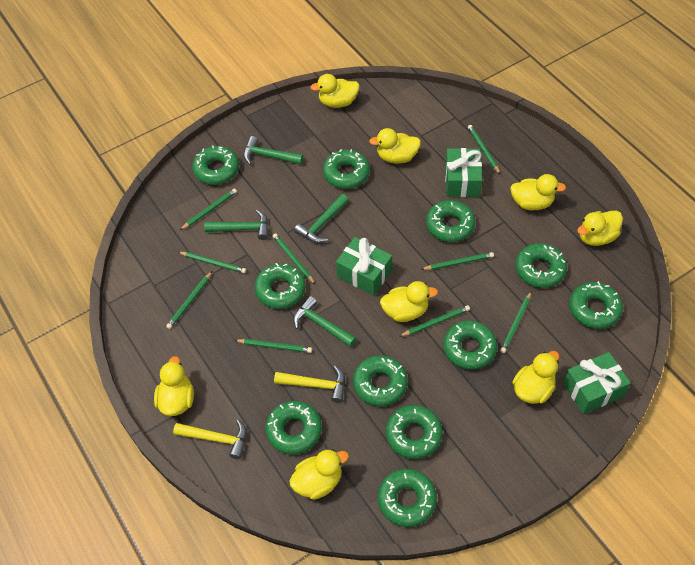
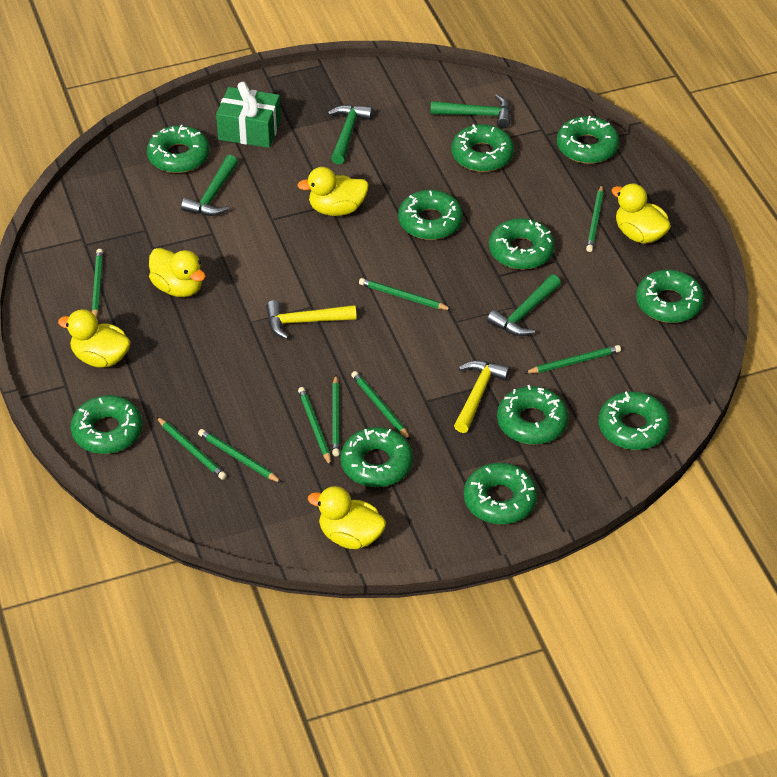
green gift: 3 -> 1
yellow duck: 8 -> 5

